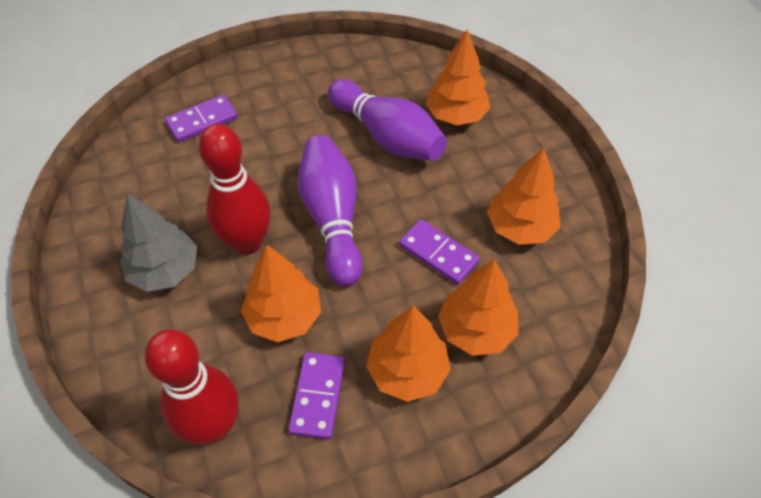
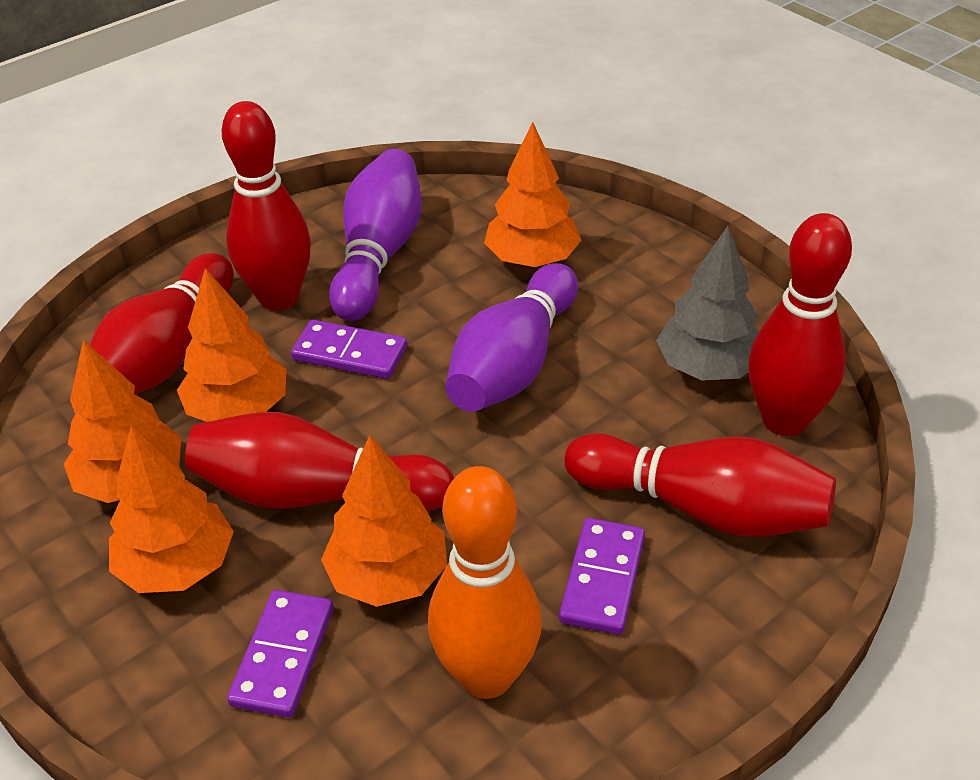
orange bowling pin: 0 -> 1
red bowling pin: 2 -> 5

